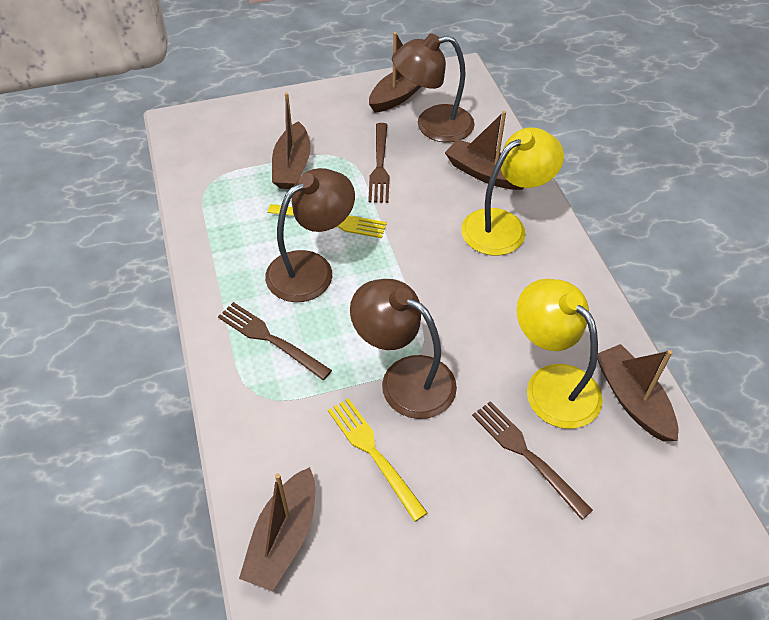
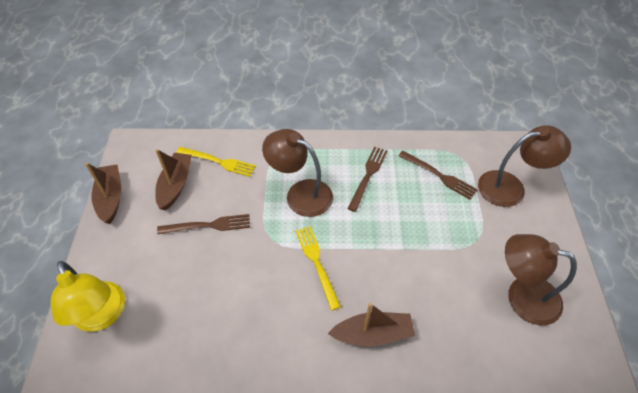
brown boat: 5 -> 3
yellow lamp: 2 -> 1

